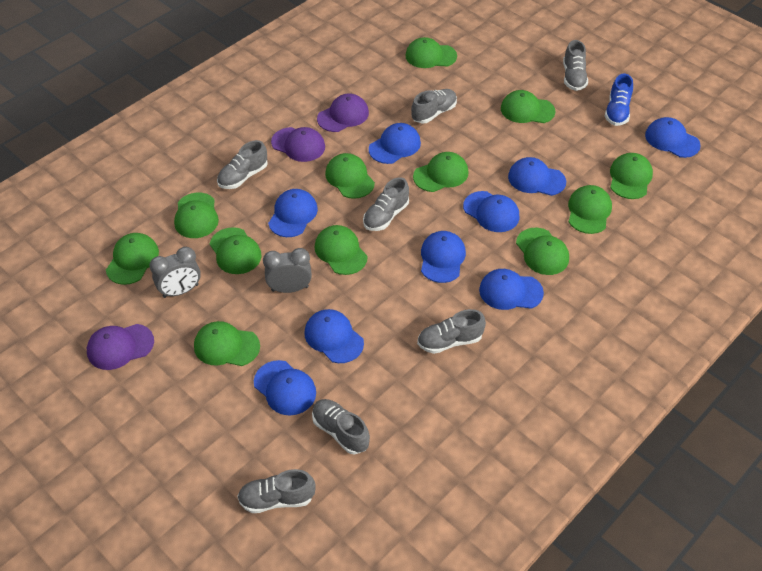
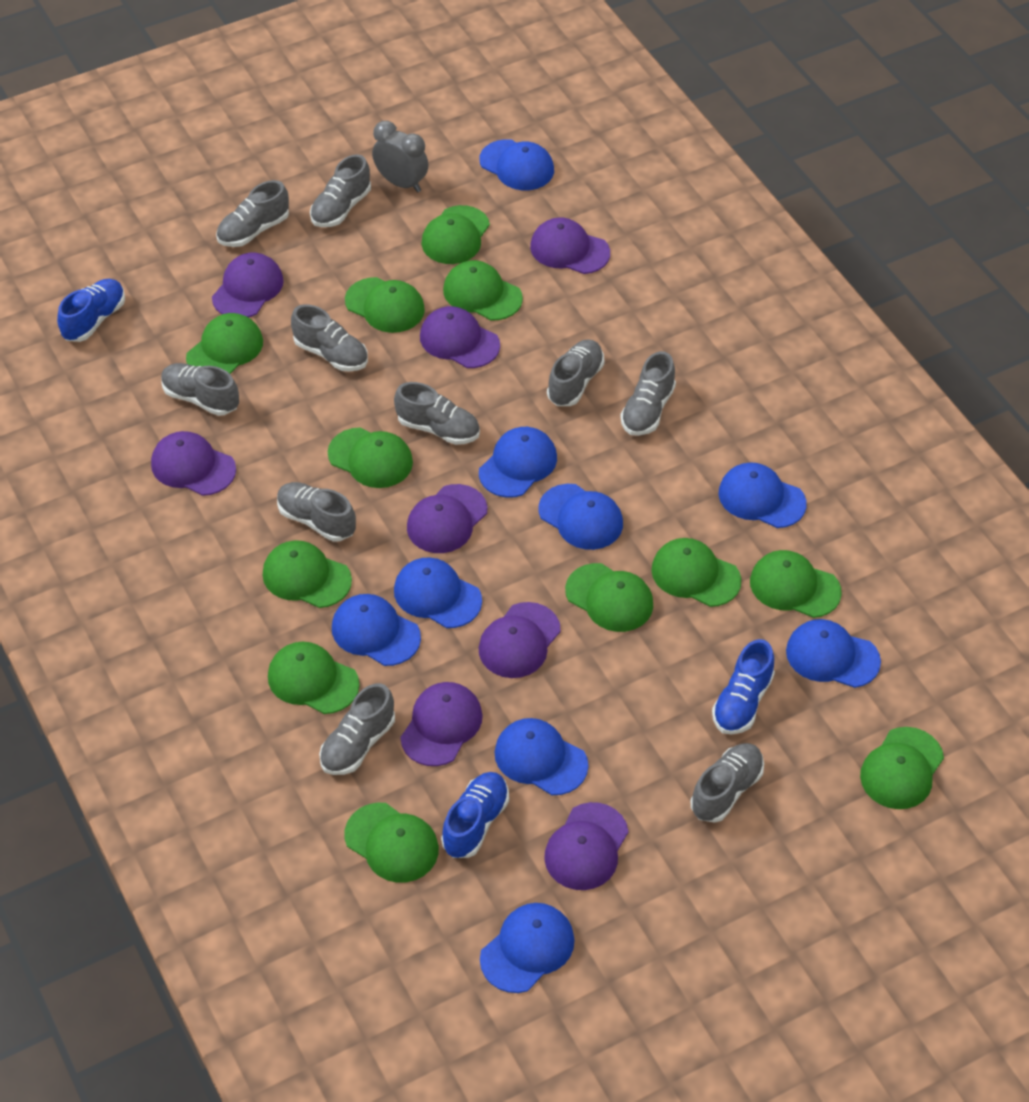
blue shoe: 1 -> 3
grey clock: 2 -> 1
grey shoe: 7 -> 10
purple cap: 3 -> 8

